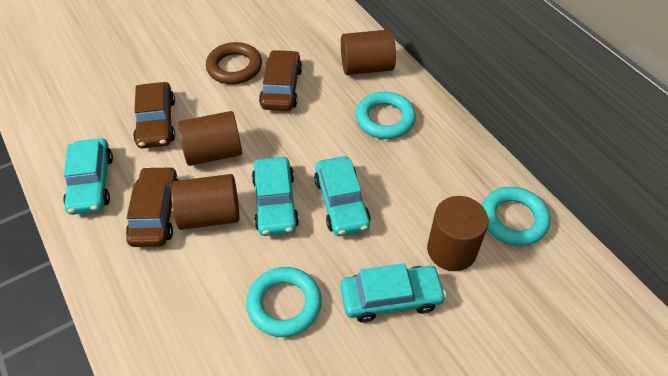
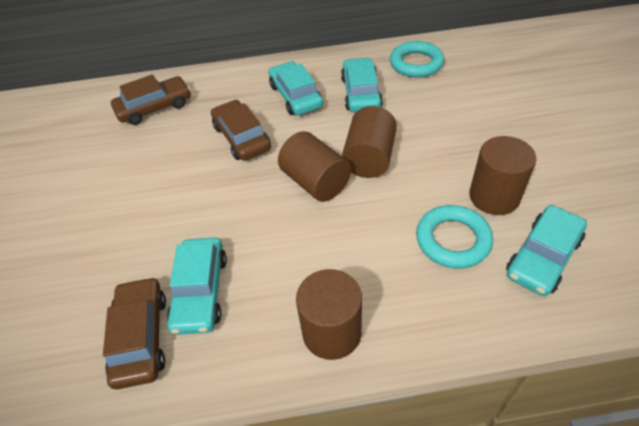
brown ring: 1 -> 0
turquoise ring: 3 -> 2

